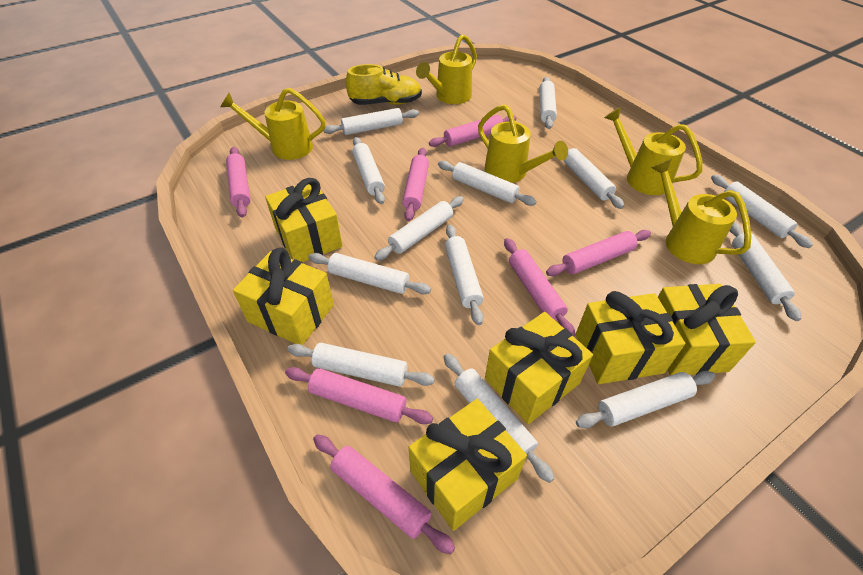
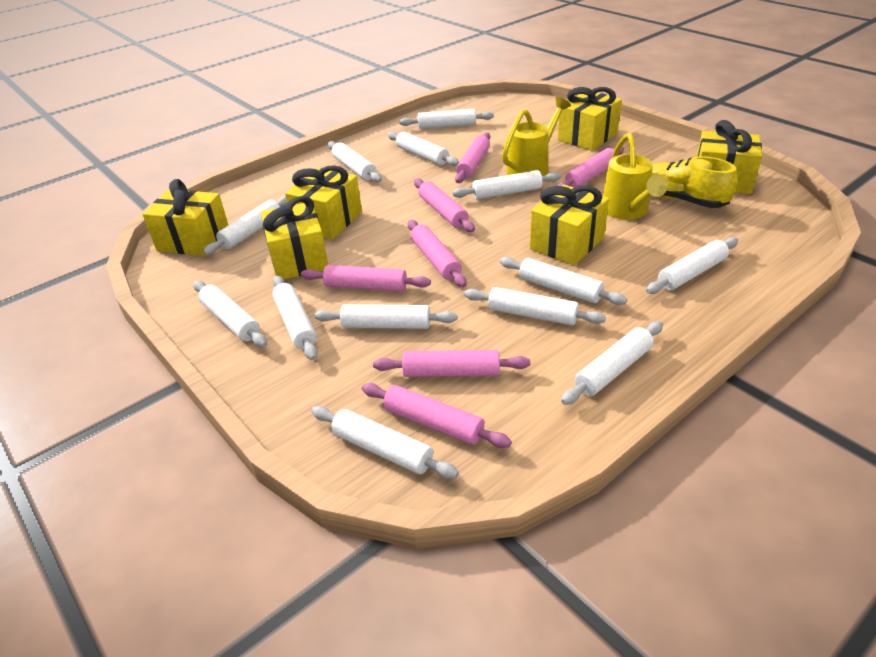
yellow watering can: 5 -> 2

